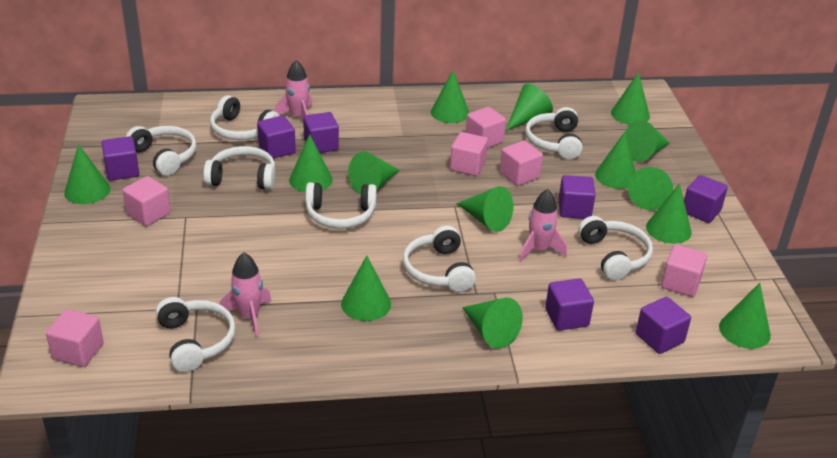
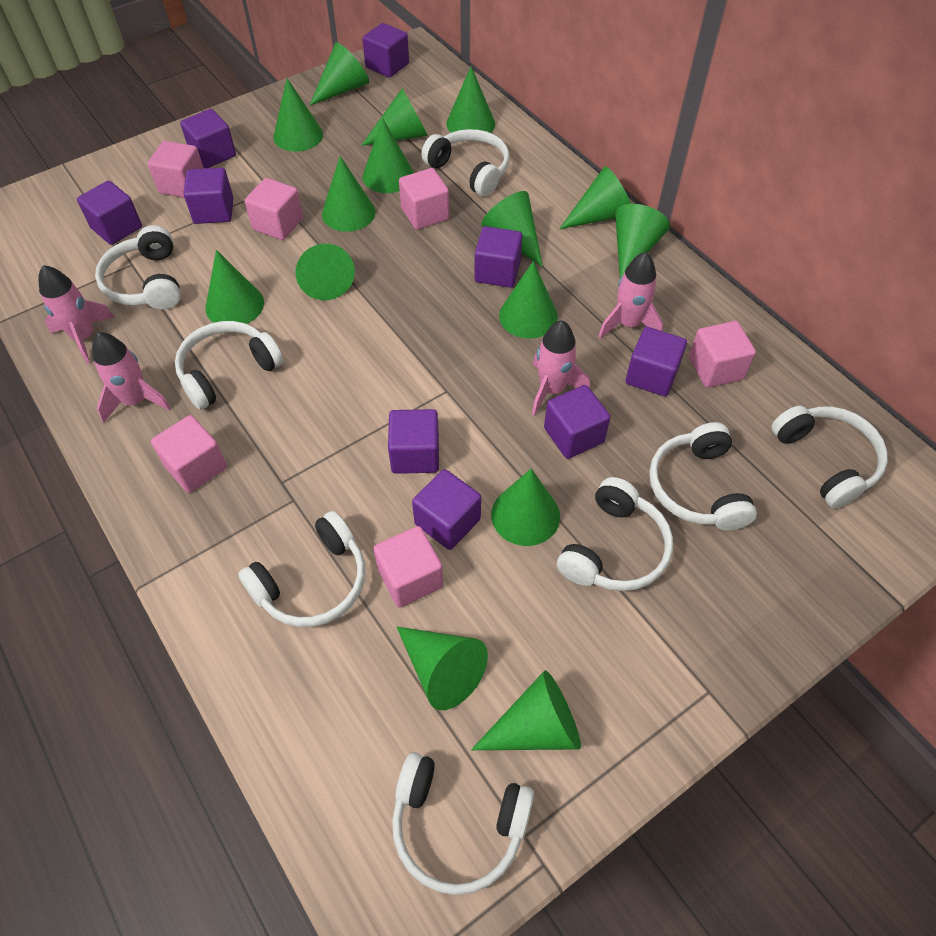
green cone: 14 -> 15
pink rocket: 3 -> 4
purple cube: 7 -> 9

